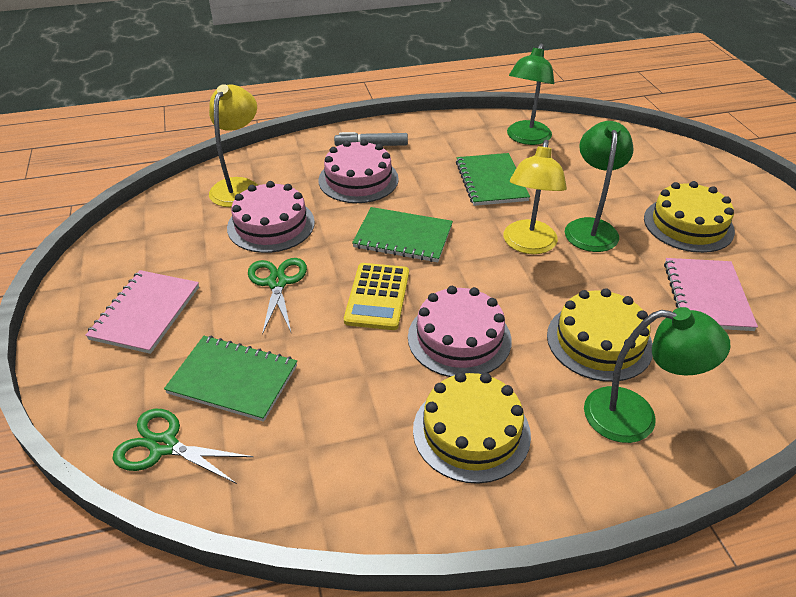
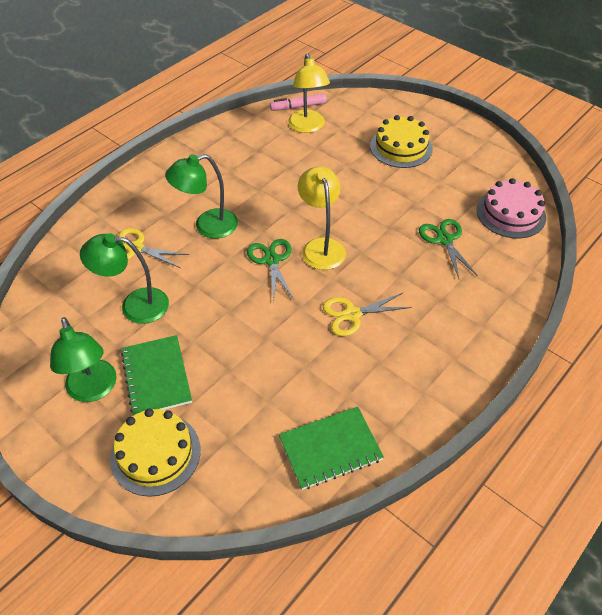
green notebook: 3 -> 2
grey marker: 1 -> 0
pink cake: 3 -> 1
pink marker: 0 -> 1
pink notebook: 2 -> 0
yellow cake: 3 -> 2
yellow calculator: 1 -> 0
yellow scissors: 0 -> 2

